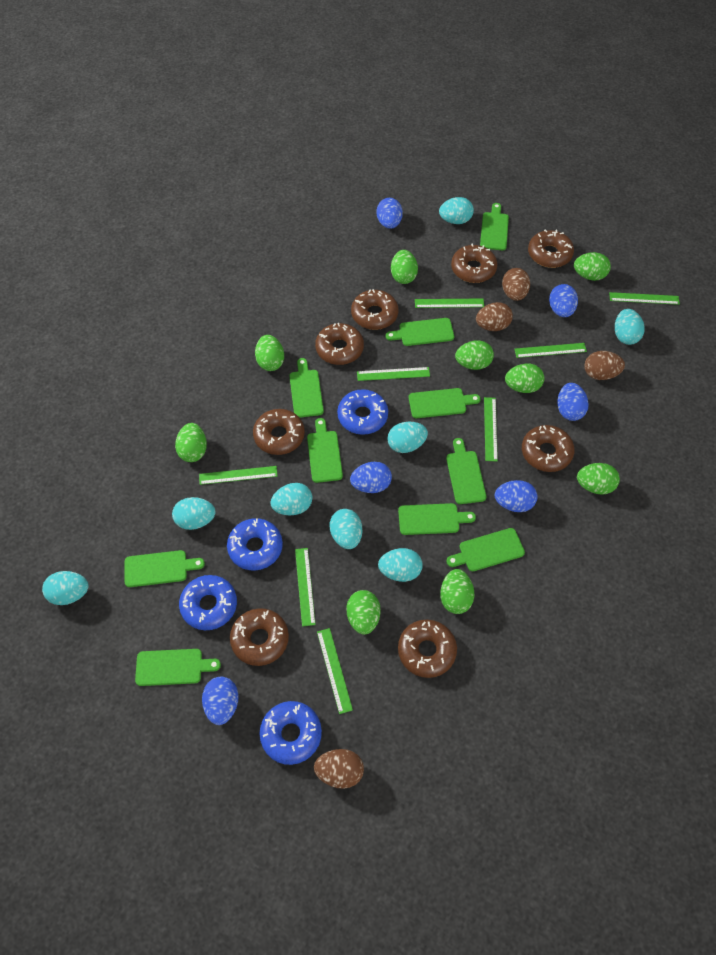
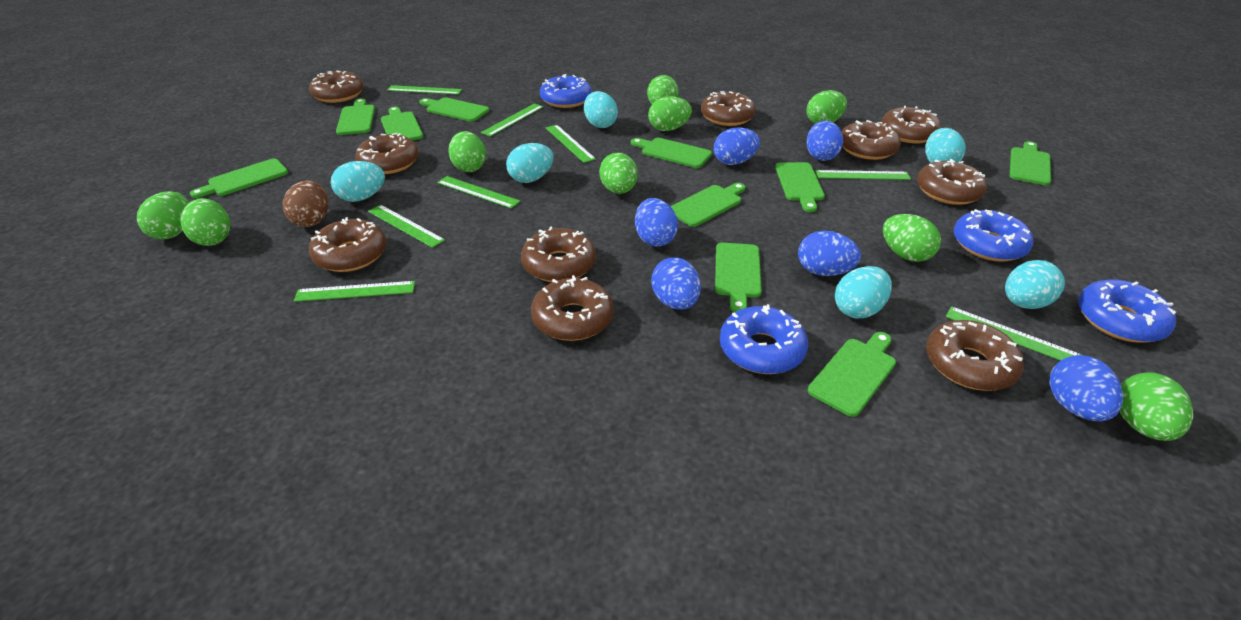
brown donut: 8 -> 10
brown egg: 4 -> 1
turquoise egg: 8 -> 6

